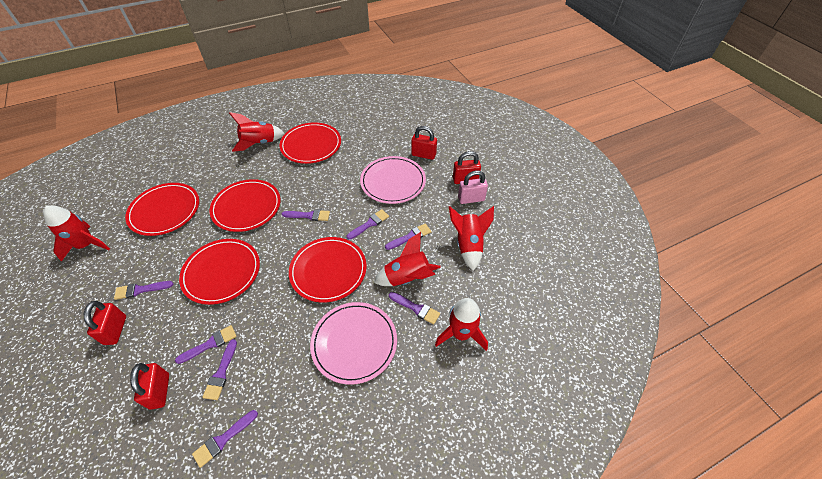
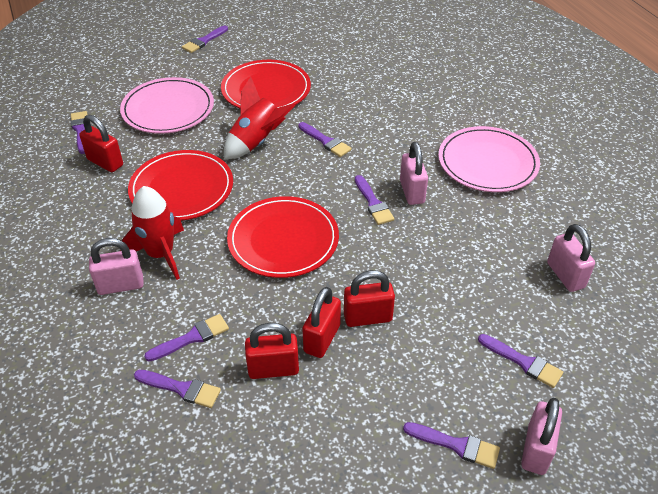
pink padlock: 1 -> 4
red plate: 5 -> 3
red rocket: 5 -> 2

